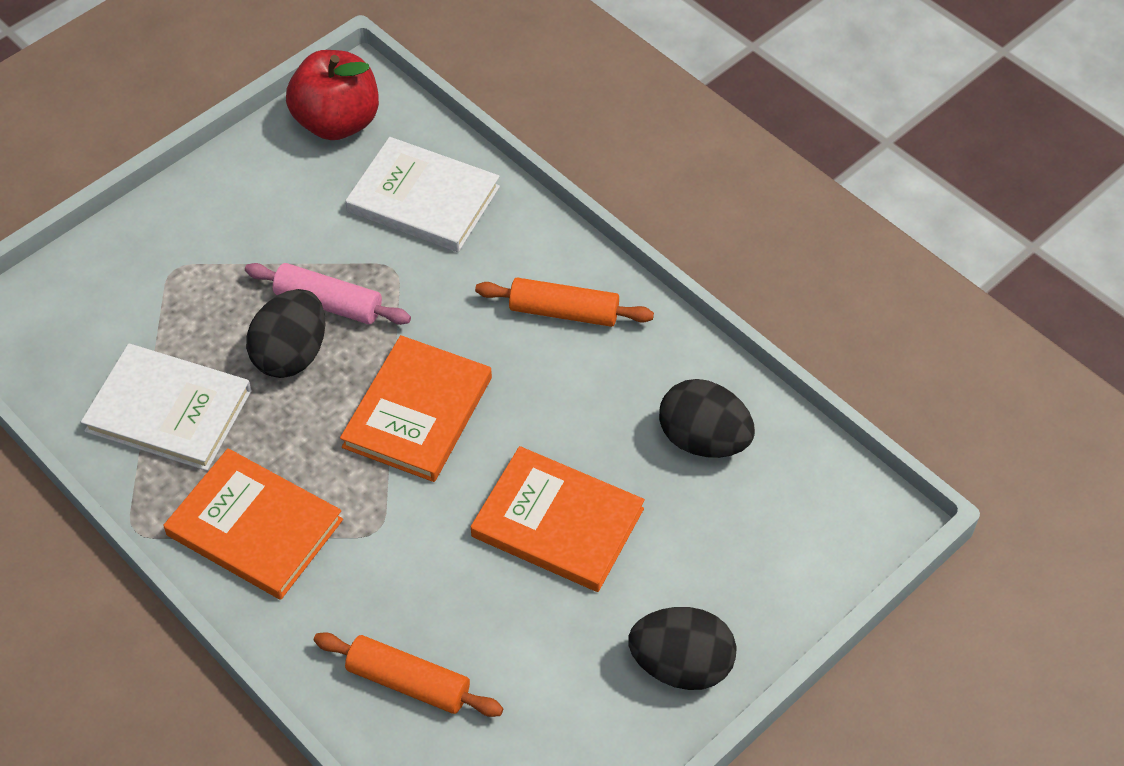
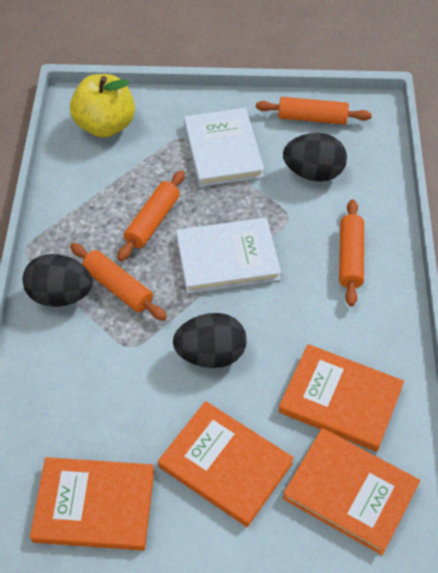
orange book: 3 -> 4
orange rolling pin: 2 -> 4
pink rolling pin: 1 -> 0
red apple: 1 -> 0
yellow apple: 0 -> 1

